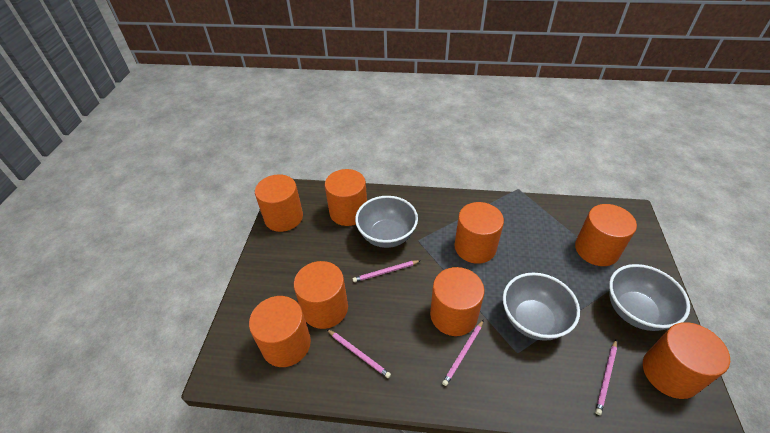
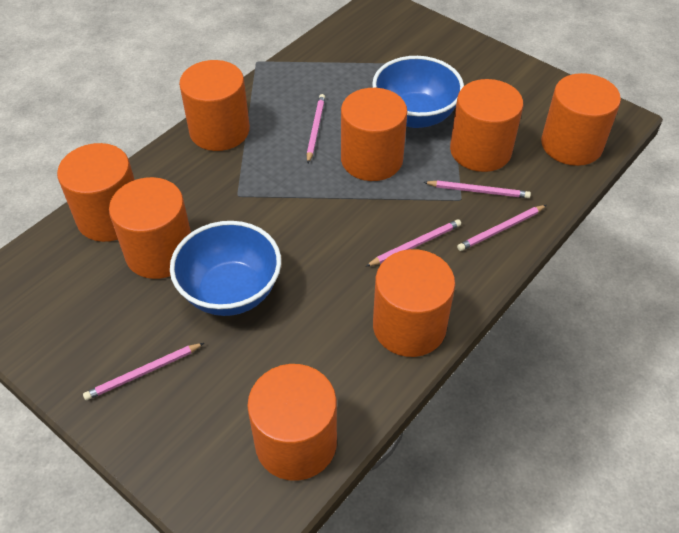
blue bowl: 0 -> 2
grey bowl: 3 -> 0
pink pencil: 4 -> 5

